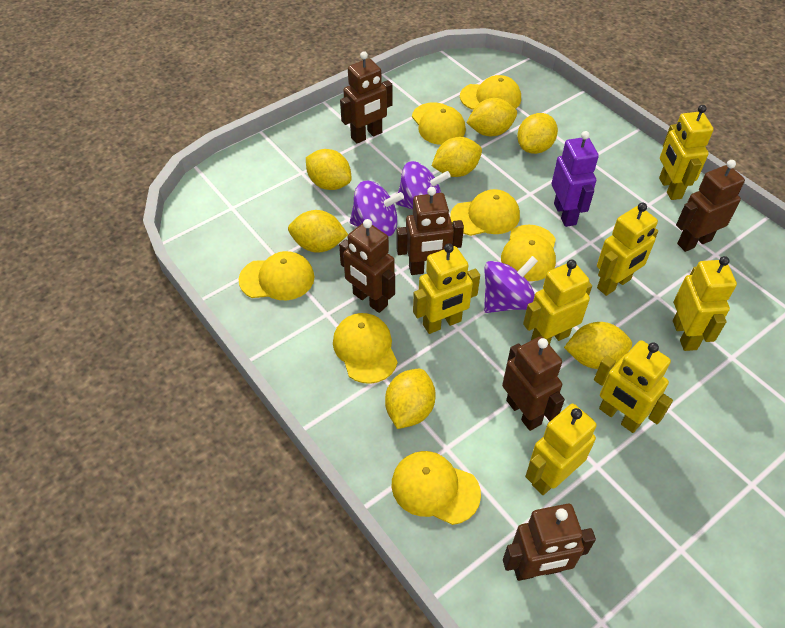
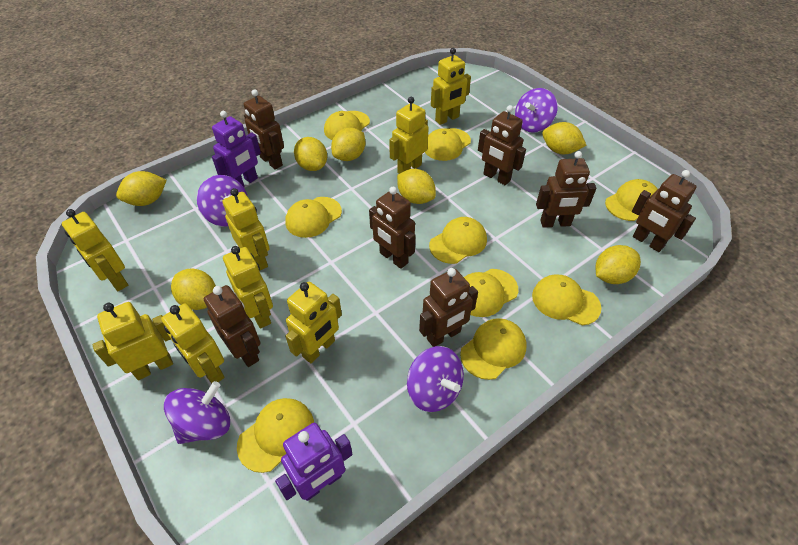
brown robot: 6 -> 7
purple robot: 1 -> 2
purple spinning top: 3 -> 4
yellow cap: 7 -> 9
yellow robot: 7 -> 8

